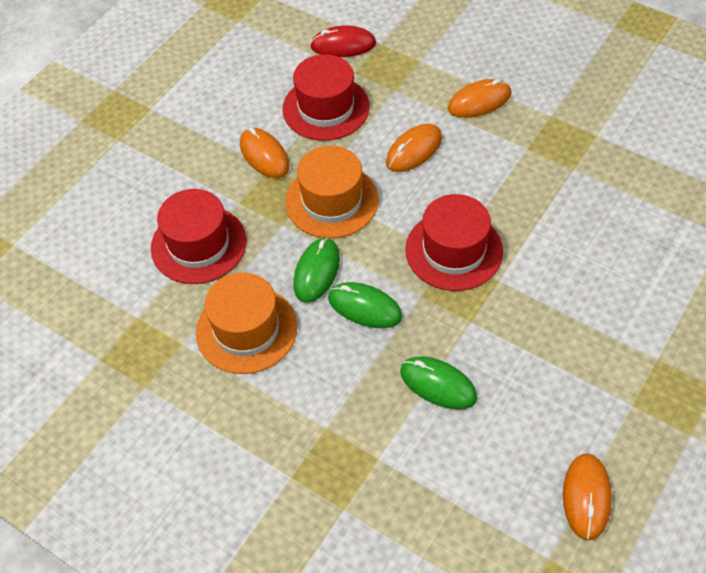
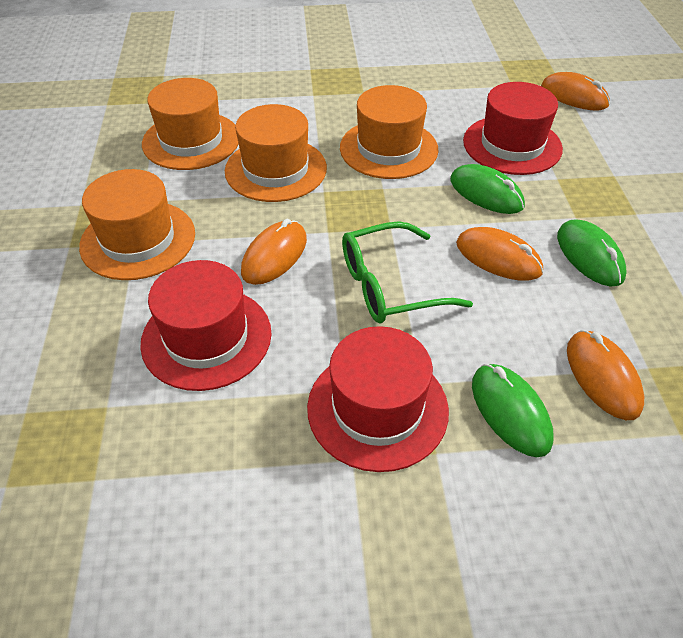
green glasses: 0 -> 1
orange hat: 2 -> 4
red mouse: 1 -> 0

